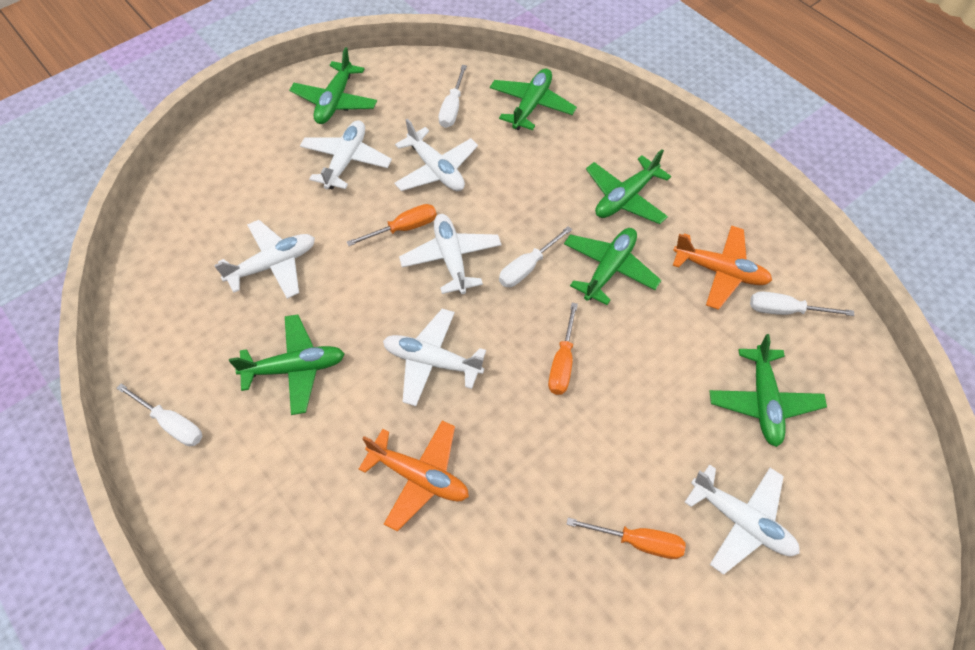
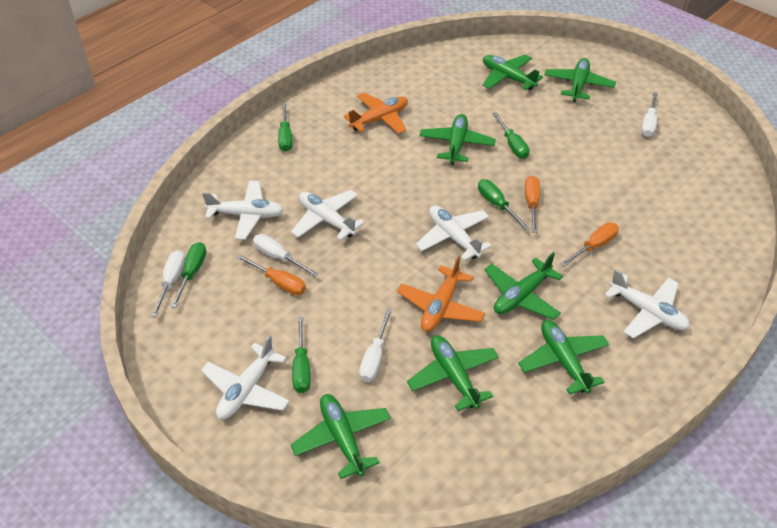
green plane: 6 -> 7
green screwdriver: 0 -> 5
white plane: 6 -> 5

